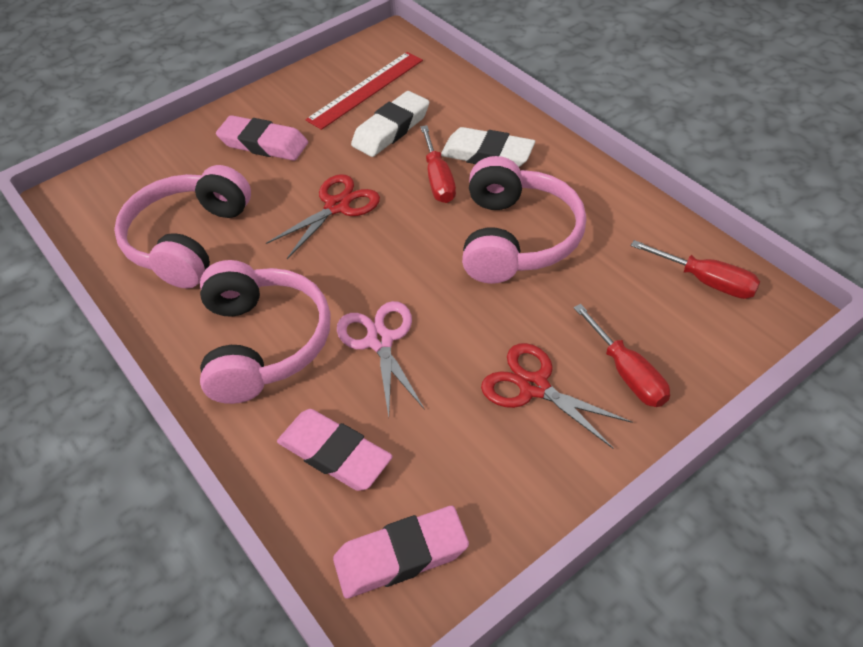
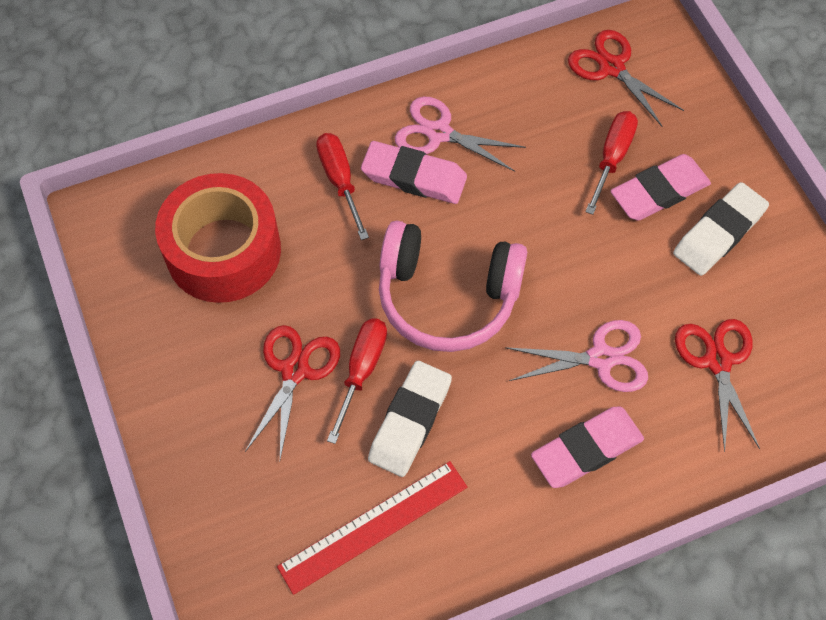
pink headphones: 3 -> 1
pink scissors: 1 -> 2
red scissors: 2 -> 3
red tape: 0 -> 1

